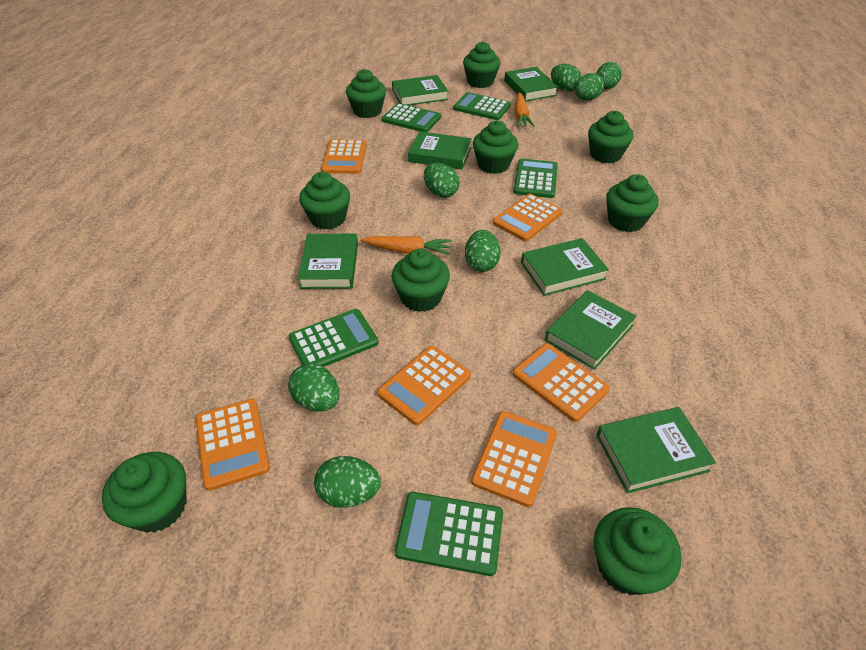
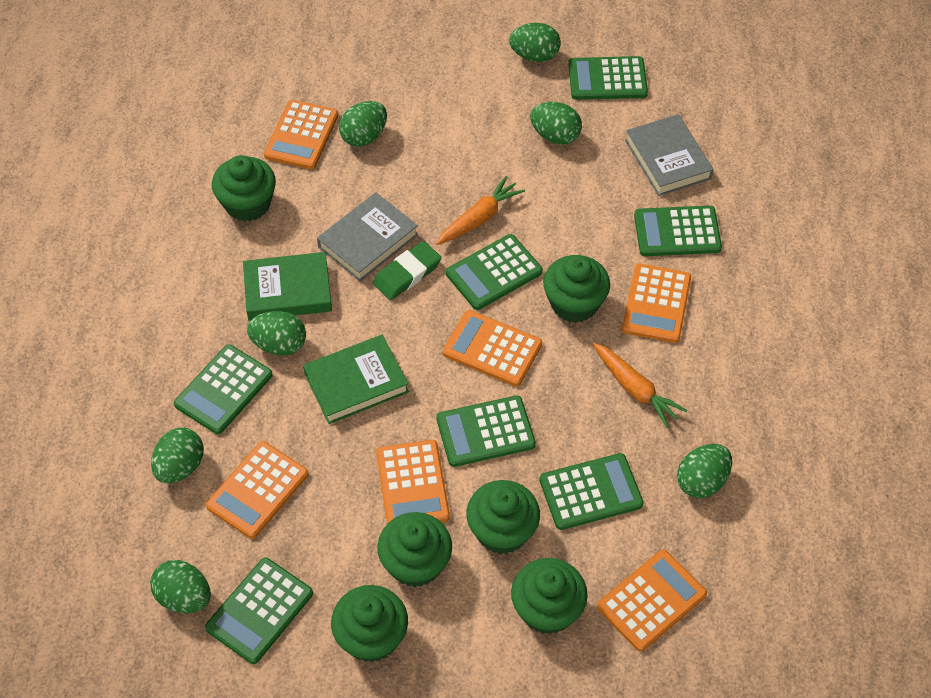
green book: 7 -> 2
green calculator: 5 -> 7
green cupcake: 9 -> 6
green eraser: 0 -> 1
grey book: 0 -> 2

